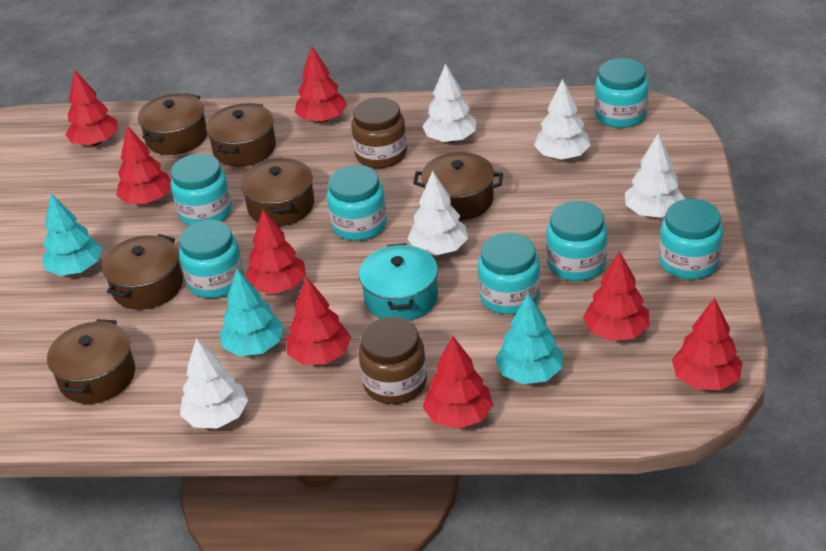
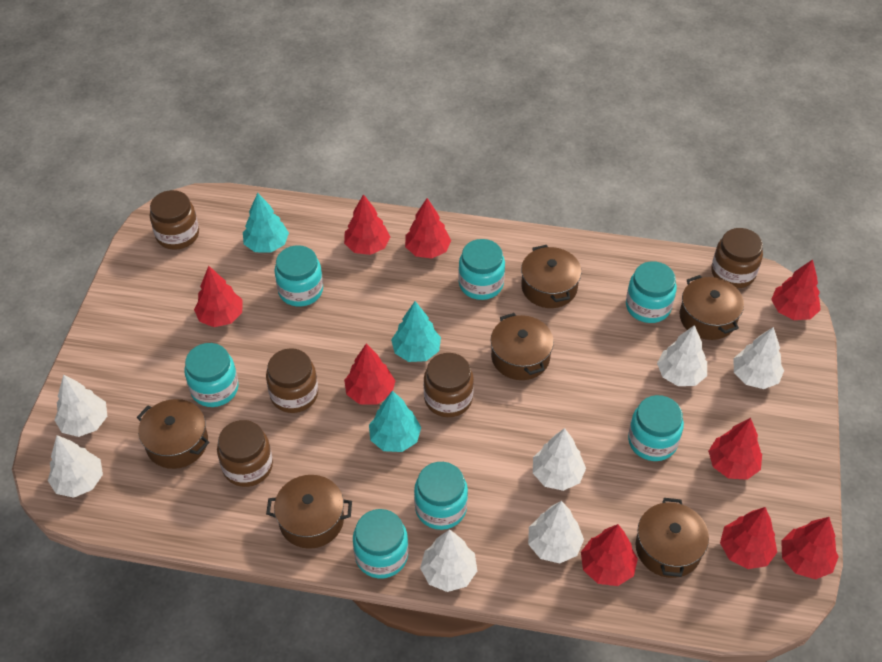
brown jar: 2 -> 5
red tree: 8 -> 9
turquoise pot: 1 -> 0
white tree: 5 -> 7

